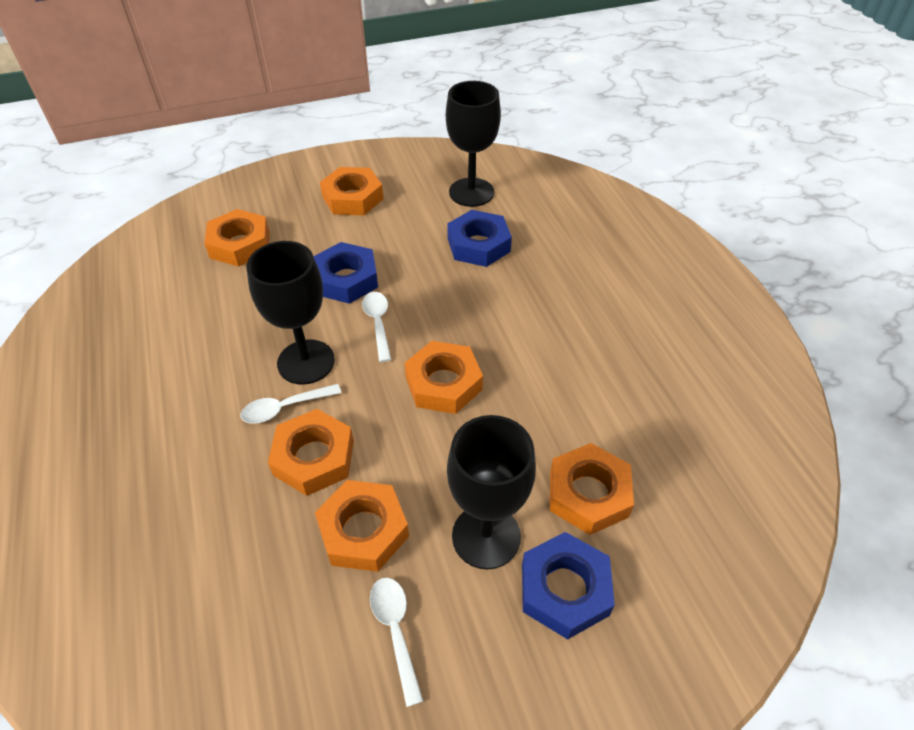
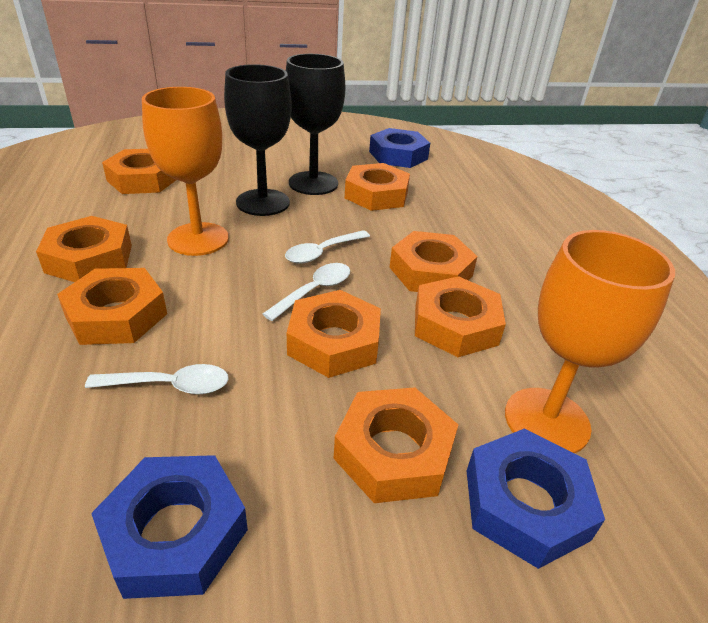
black goblet: 3 -> 2
orange goblet: 0 -> 2
orange nut: 6 -> 8

